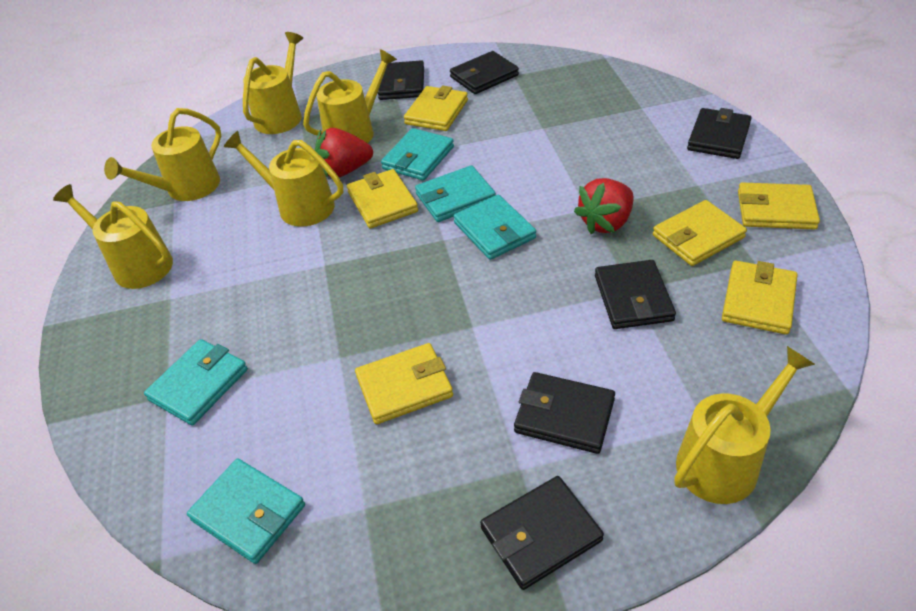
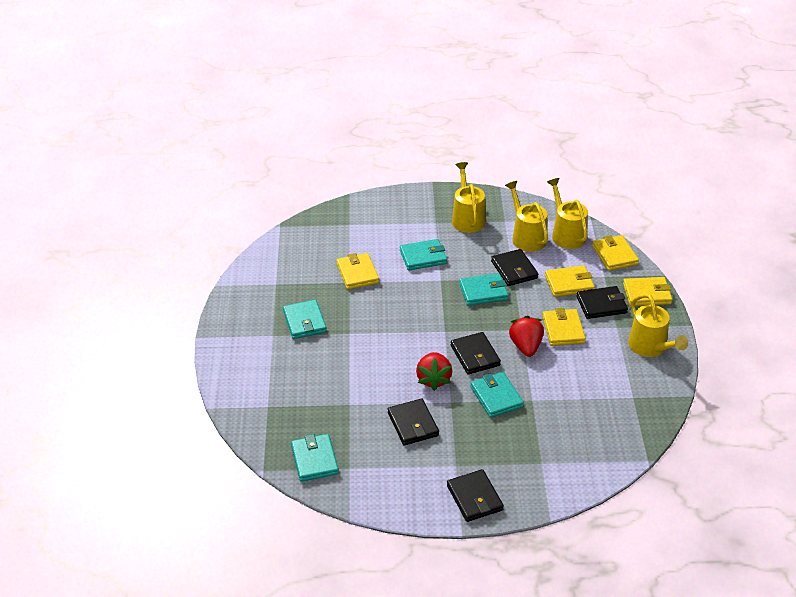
black wallet: 6 -> 5
yellow wallet: 6 -> 5
yellow watering can: 6 -> 4

